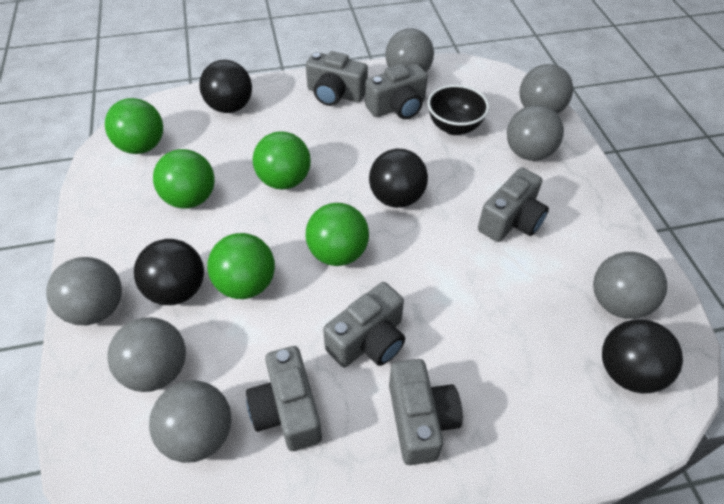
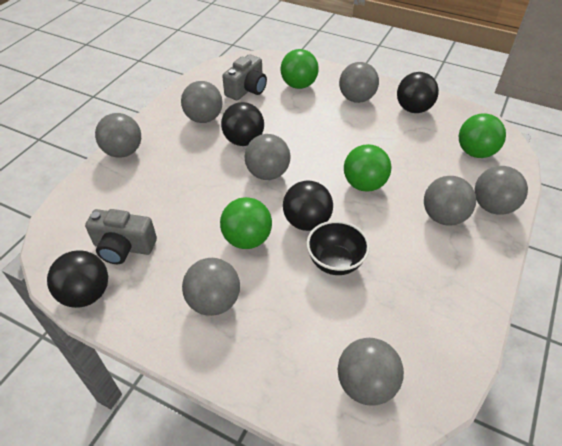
green ball: 5 -> 4
grey ball: 7 -> 8
grey camera: 6 -> 2

